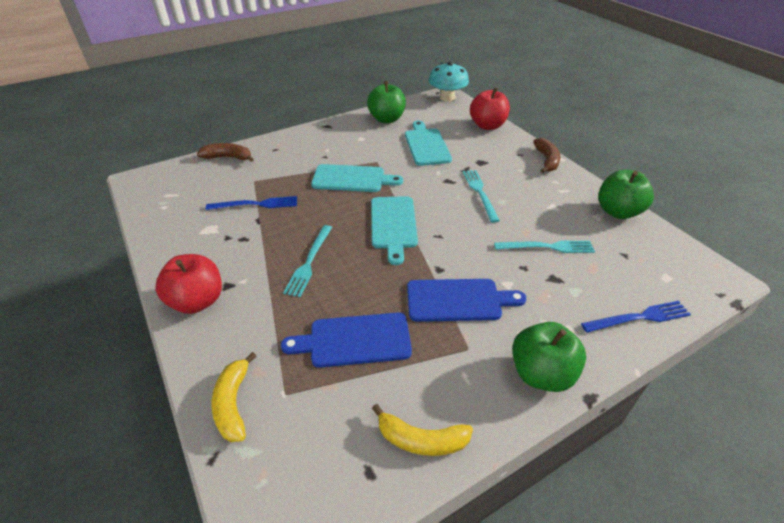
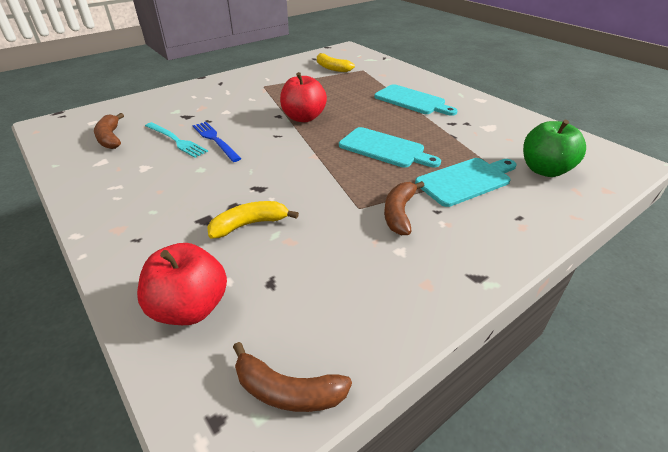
blue cutting board: 2 -> 0
blue fork: 2 -> 1
brown banana: 2 -> 3
green apple: 3 -> 1
turquoise fork: 3 -> 1
turquoise mushroom: 1 -> 0

